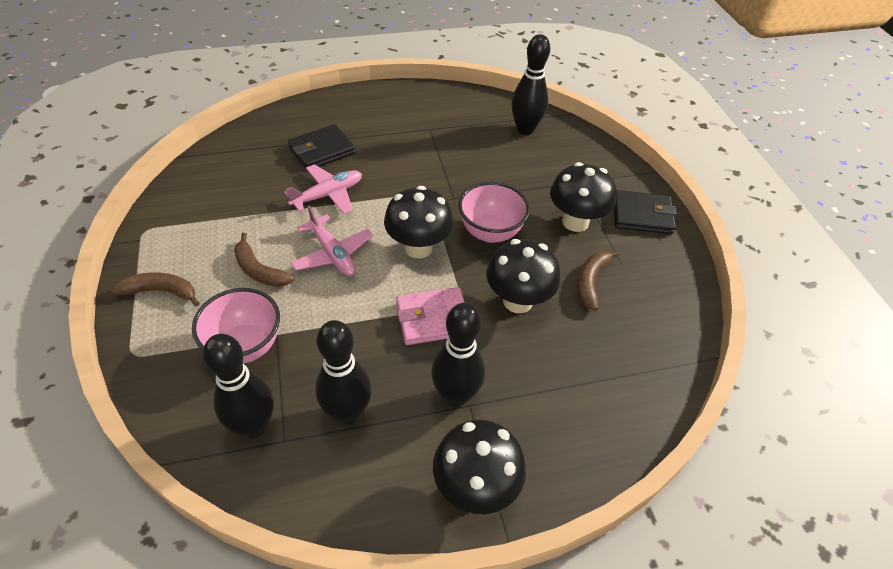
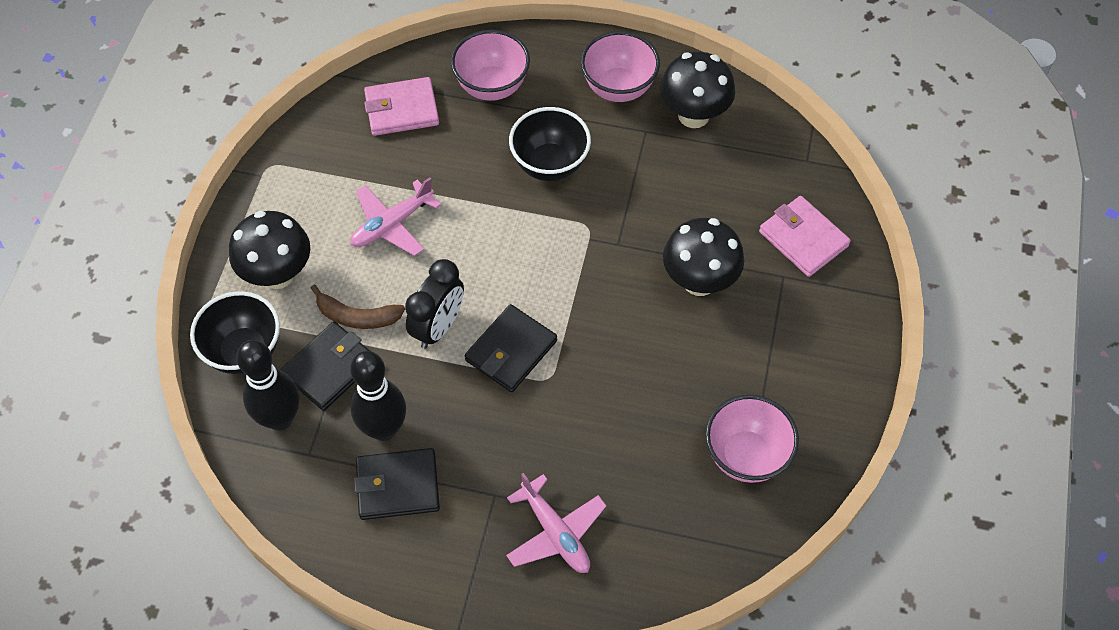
black bowl: 0 -> 2
black bowling pin: 4 -> 2
black clock: 0 -> 1
black mushroom: 4 -> 3
black wallet: 2 -> 3
brown banana: 3 -> 1
pink bowl: 2 -> 3
pink wallet: 1 -> 2

